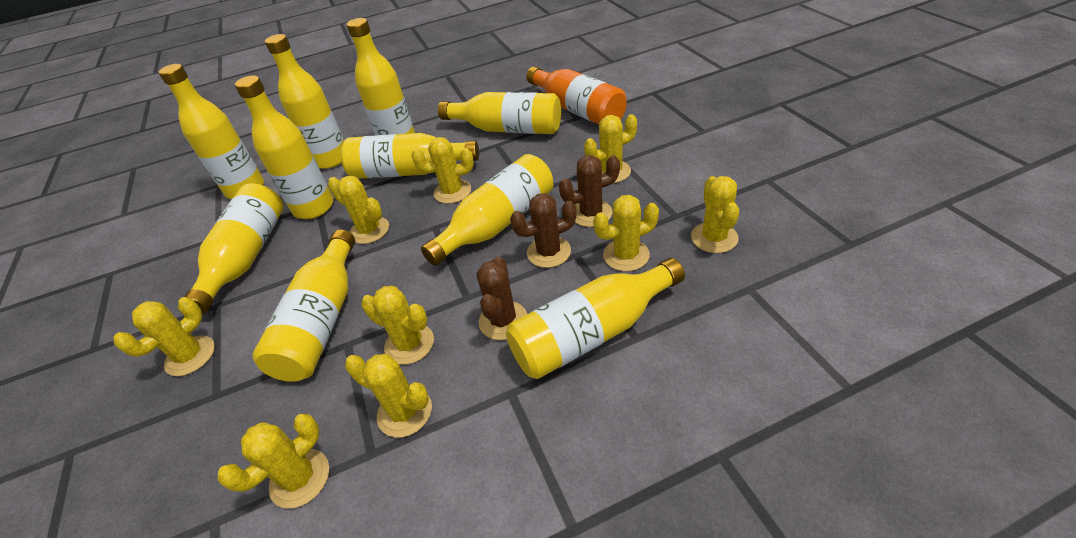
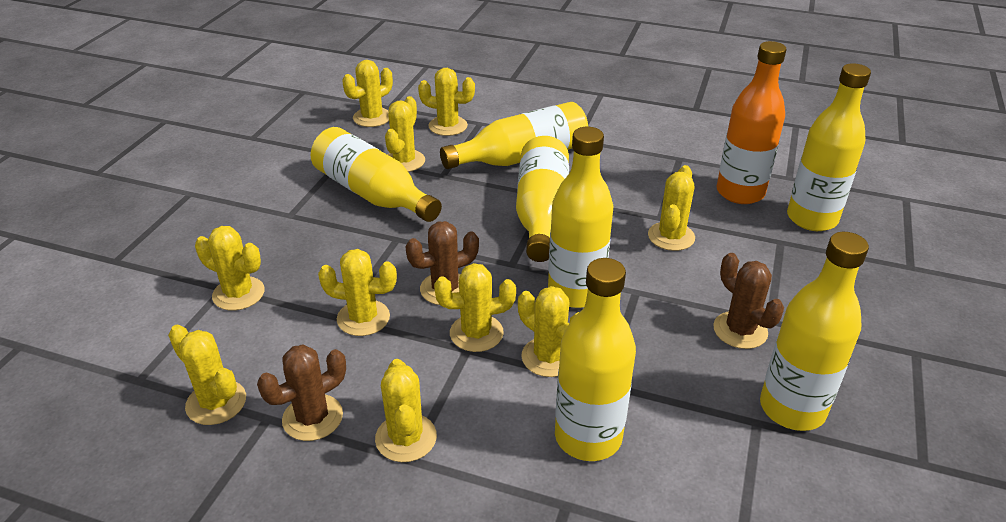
yellow bottle: 10 -> 7
yellow cactus: 9 -> 10

